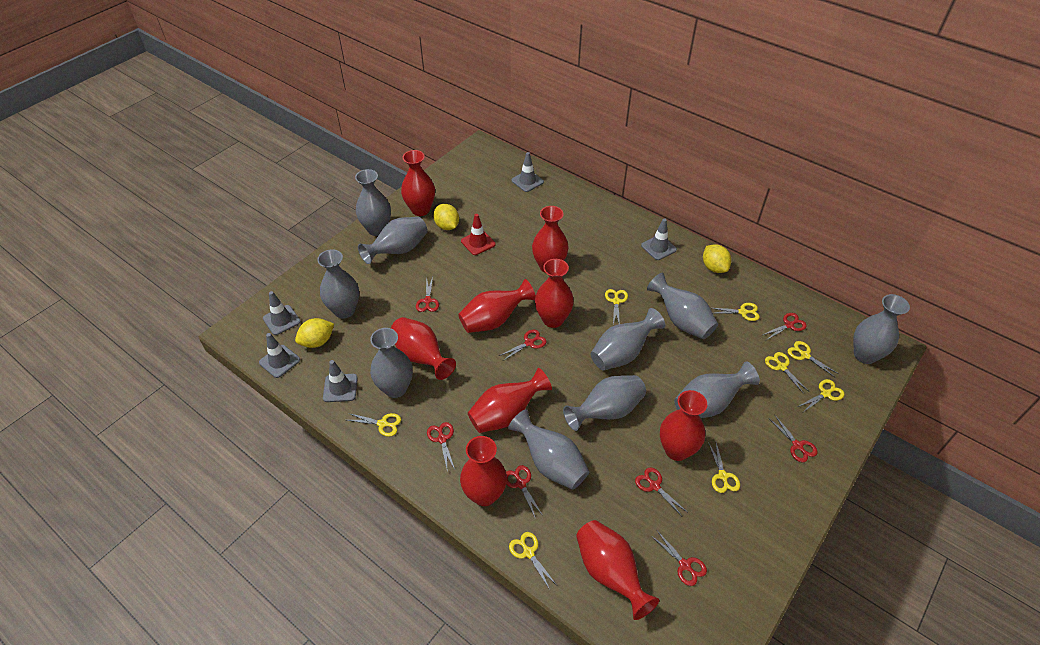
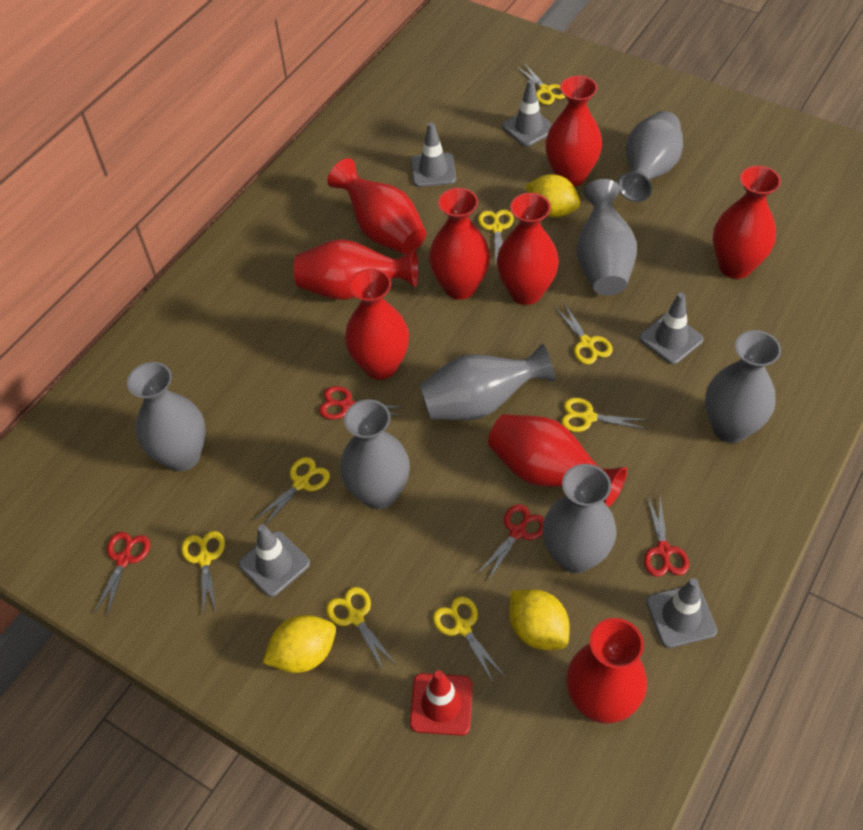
grey vase: 10 -> 7
red scissors: 8 -> 4

